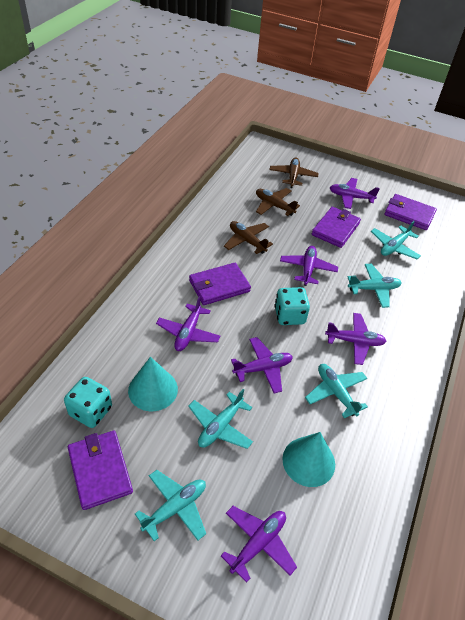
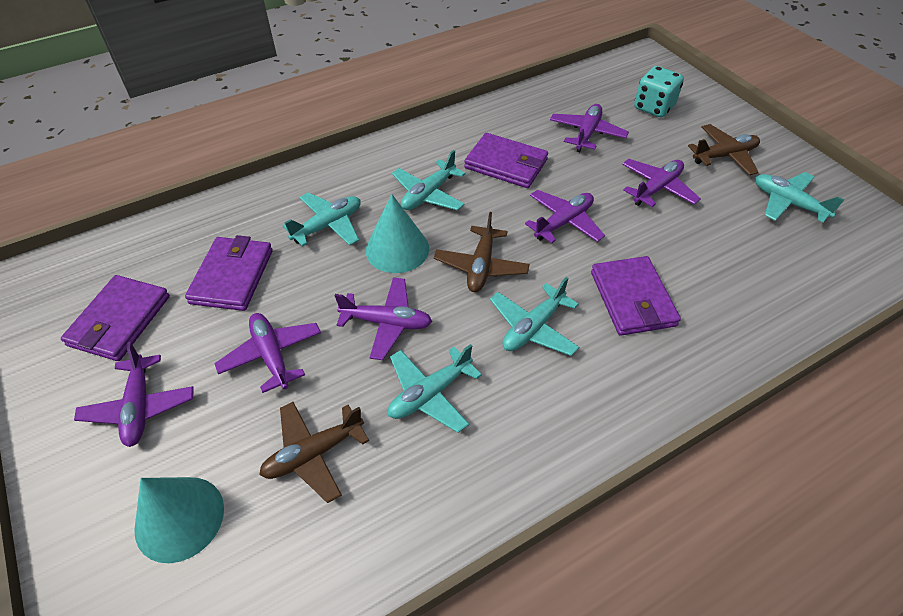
turquoise dice: 2 -> 1

